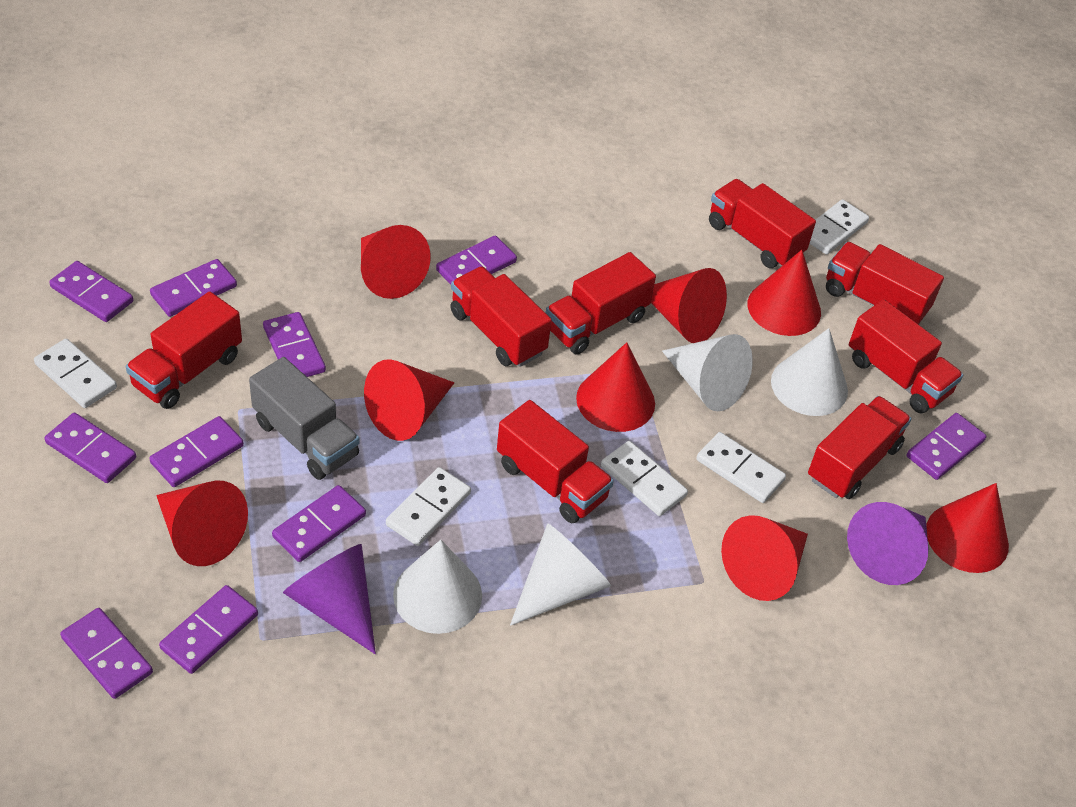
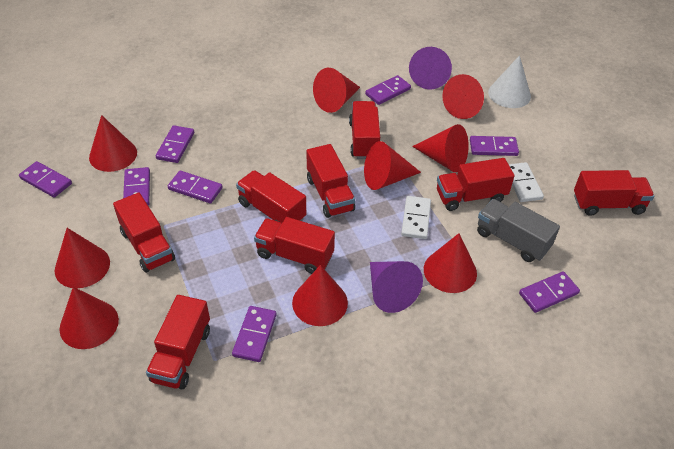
purple domino: 10 -> 8
red cone: 8 -> 9
white cone: 4 -> 1
white domino: 5 -> 2

